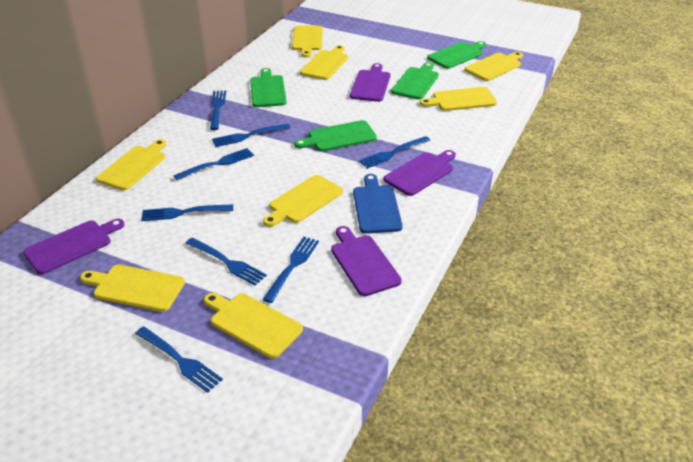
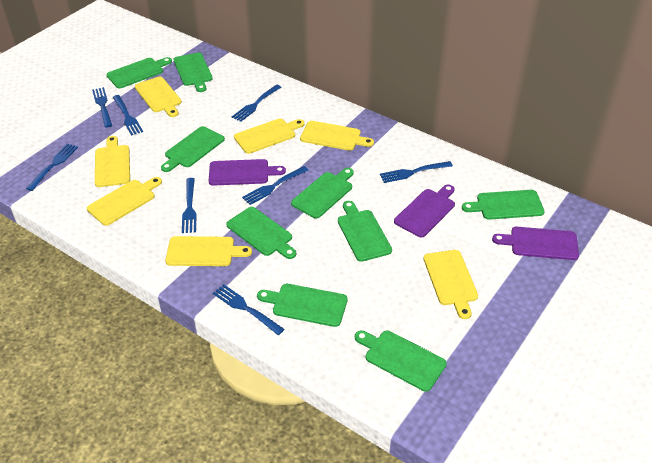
blue cutting board: 1 -> 0
green cutting board: 4 -> 9
purple cutting board: 4 -> 3
yellow cutting board: 8 -> 7

